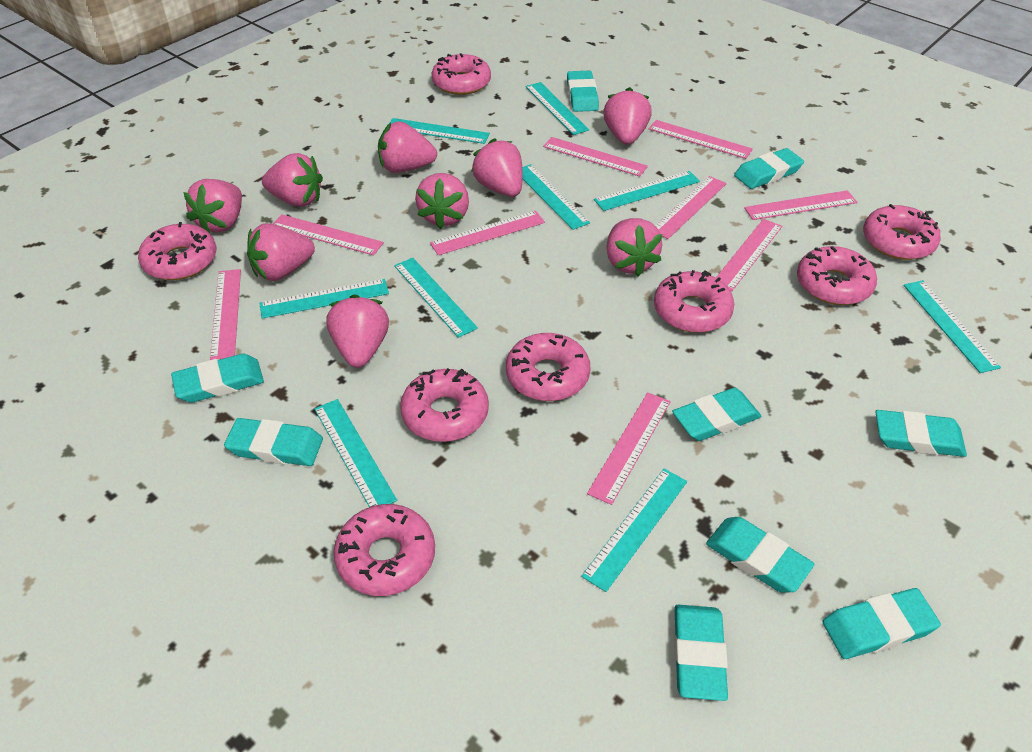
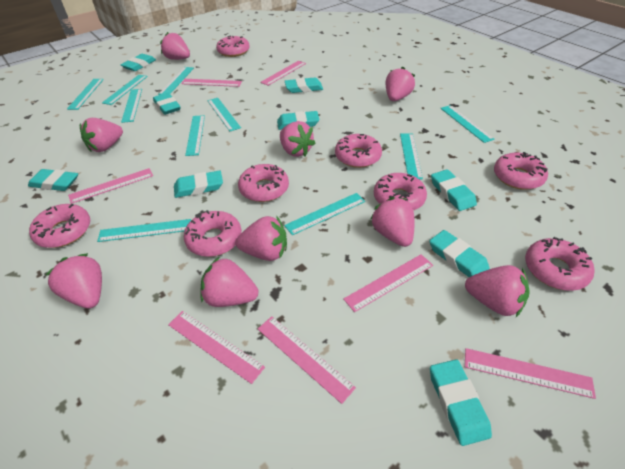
pink ruler: 9 -> 7
turquoise ruler: 9 -> 10

